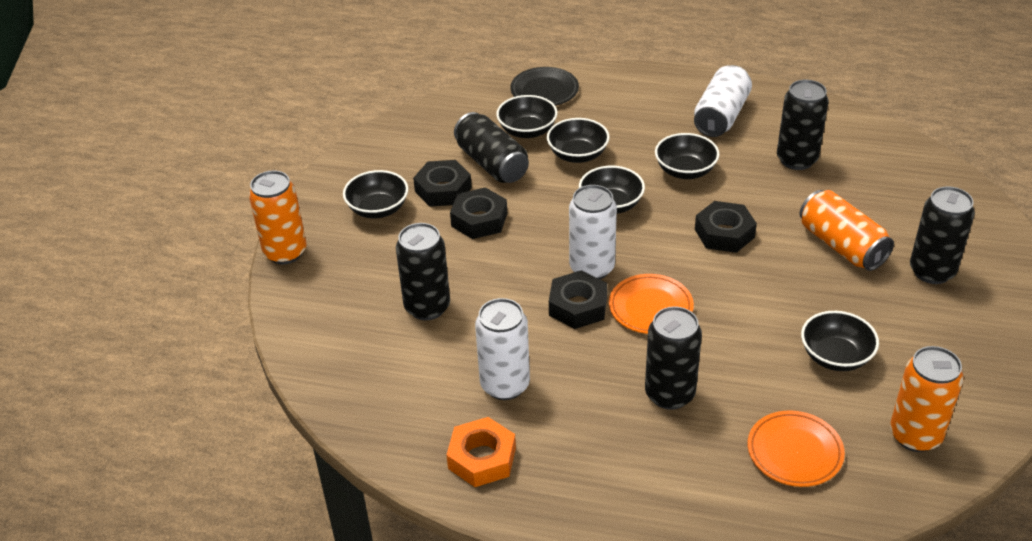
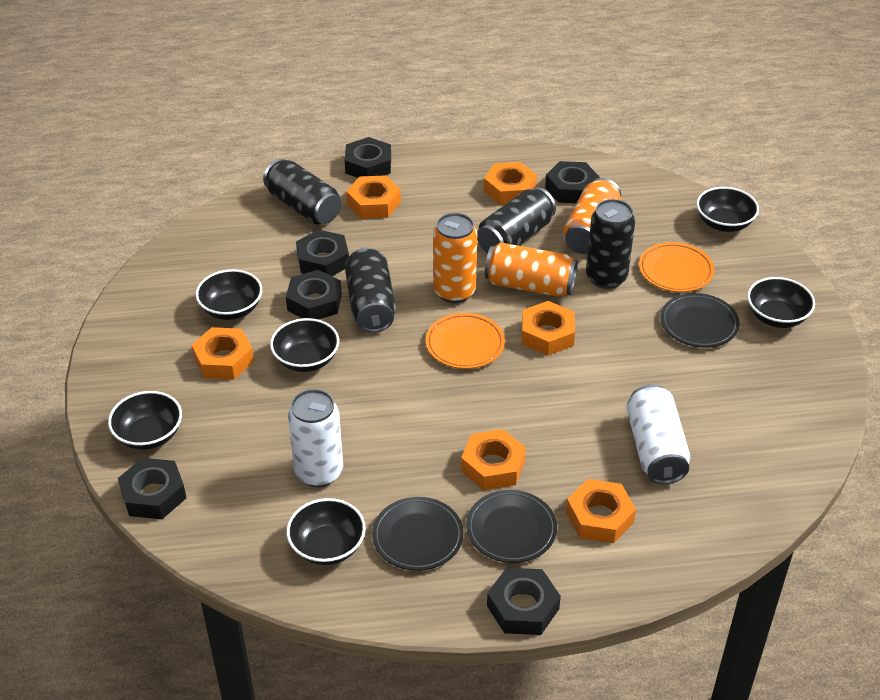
black can: 5 -> 4
black nut: 4 -> 6
black plate: 1 -> 3
orange nut: 1 -> 6
white can: 3 -> 2

